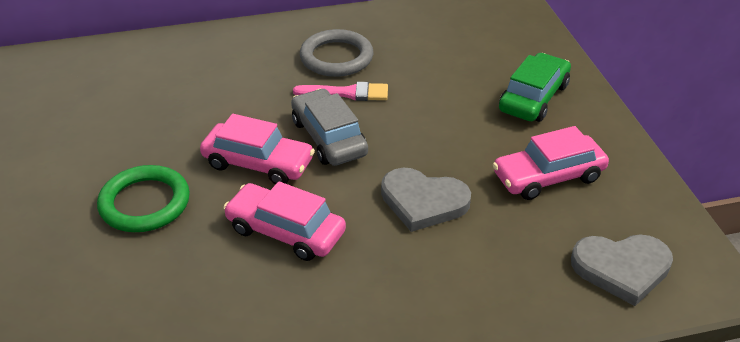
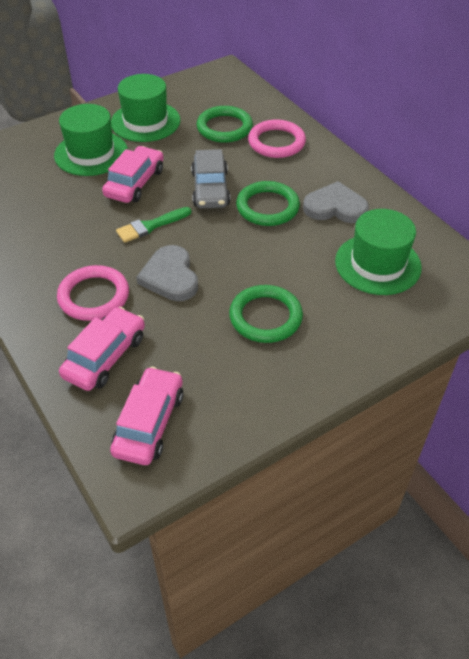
green brush: 0 -> 1
green car: 1 -> 0
green hat: 0 -> 3
green ring: 1 -> 3
grey ring: 1 -> 0
pink brush: 1 -> 0
pink ring: 0 -> 2

